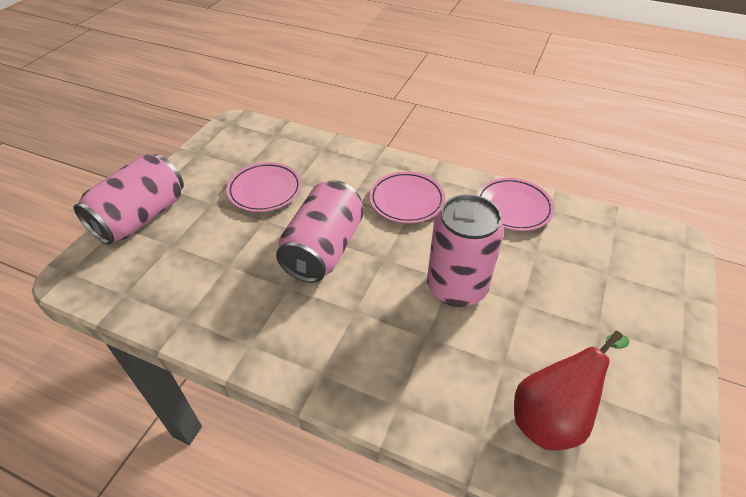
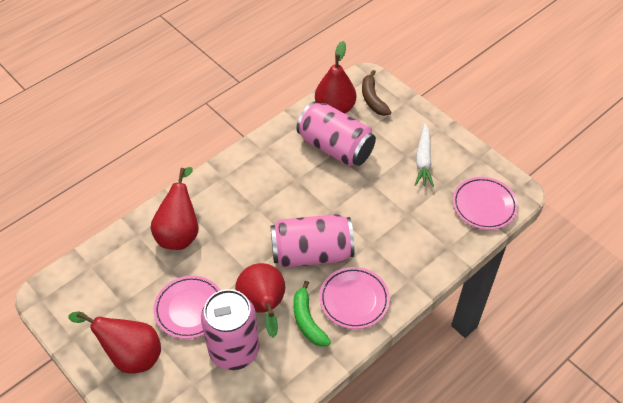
brown banana: 0 -> 1
green banana: 0 -> 1
red pear: 1 -> 4
white carrot: 0 -> 1

